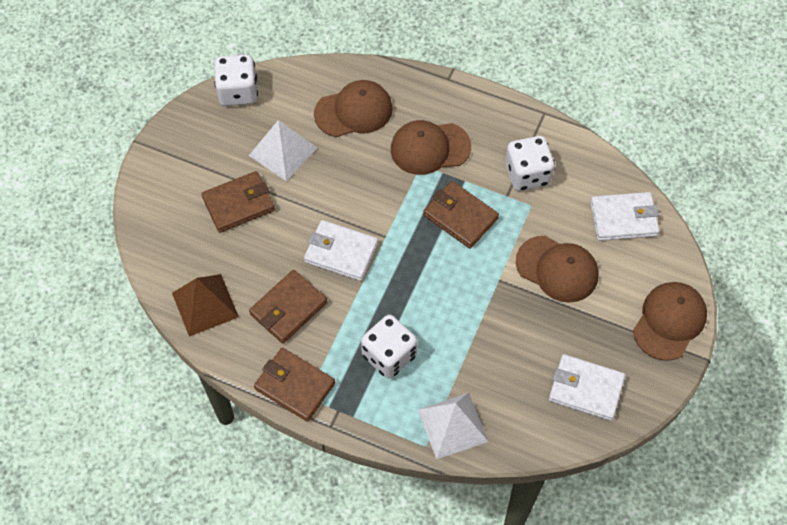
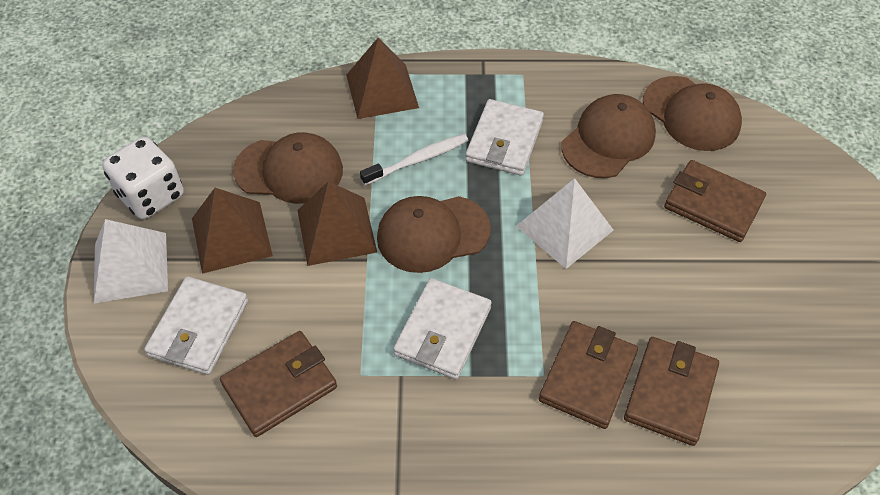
brown pyramid: 1 -> 3
white dice: 3 -> 1
white toothbrush: 0 -> 1

